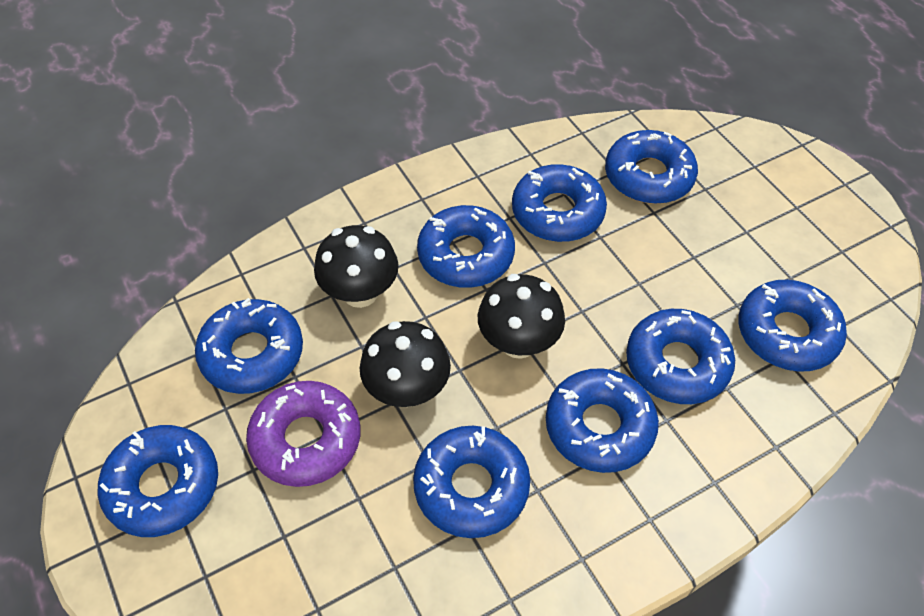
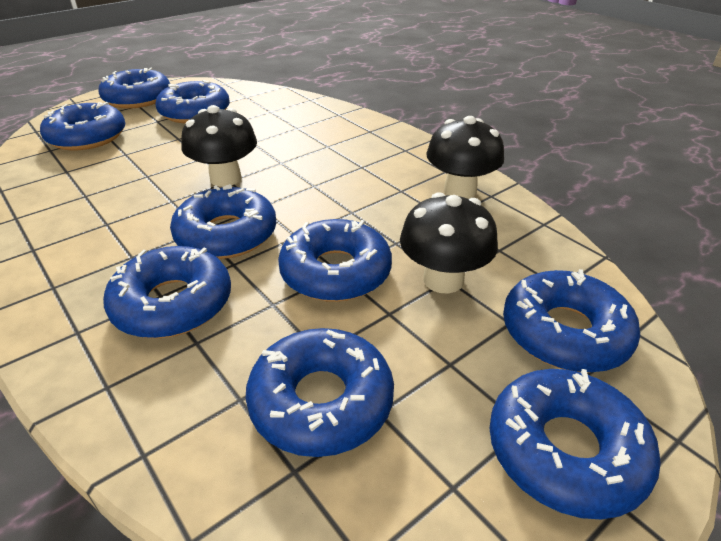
purple donut: 1 -> 0

